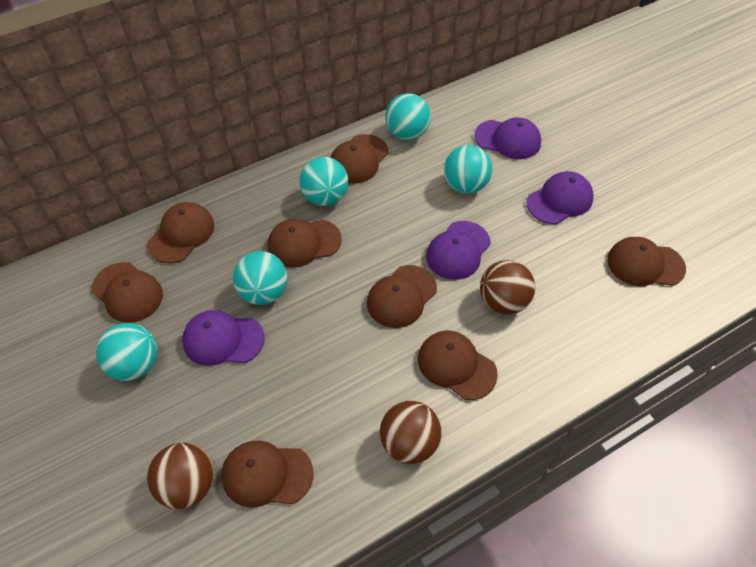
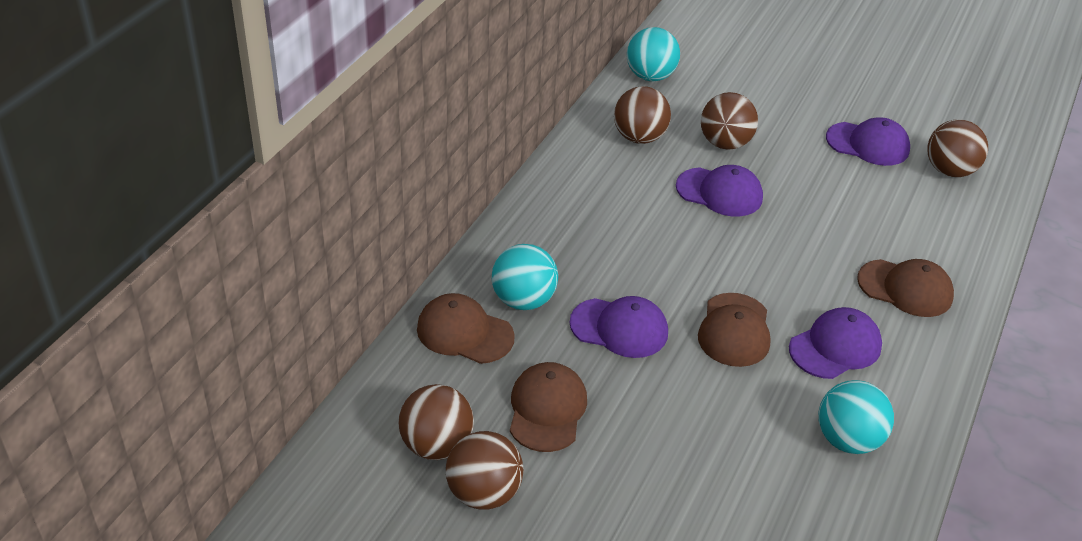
brown ball: 3 -> 5
brown cap: 8 -> 4
turquoise ball: 5 -> 3

